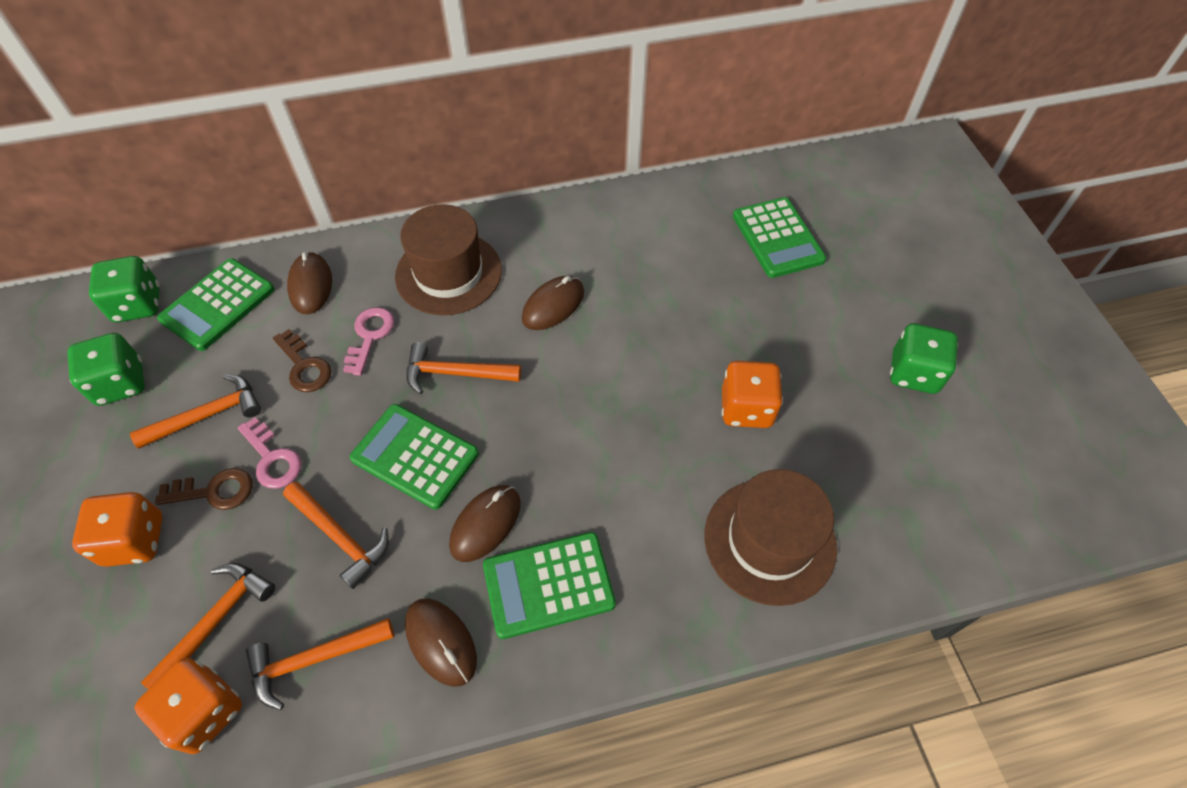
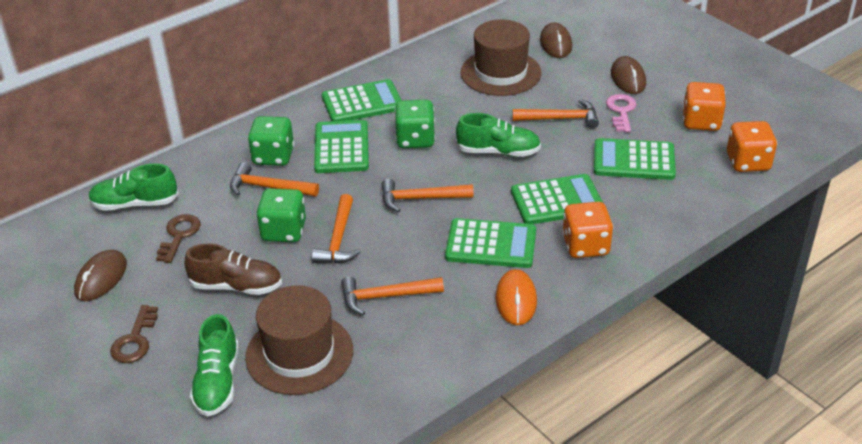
brown mouse: 4 -> 3
brown shoe: 0 -> 1
green calculator: 4 -> 5
green shoe: 0 -> 3
orange mouse: 0 -> 1
pink key: 2 -> 1

